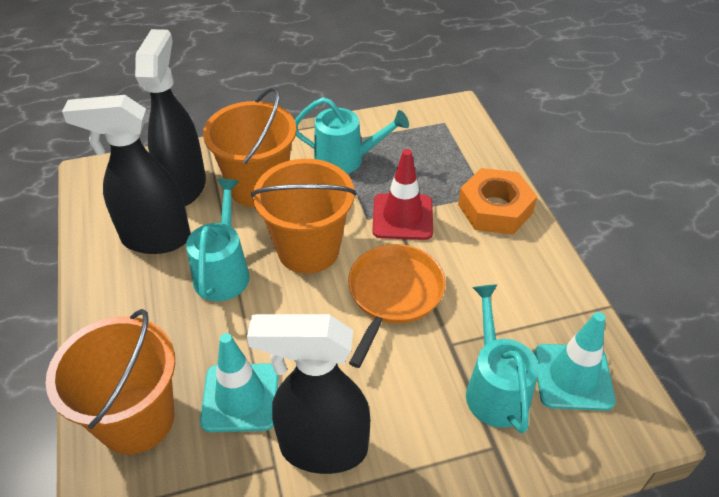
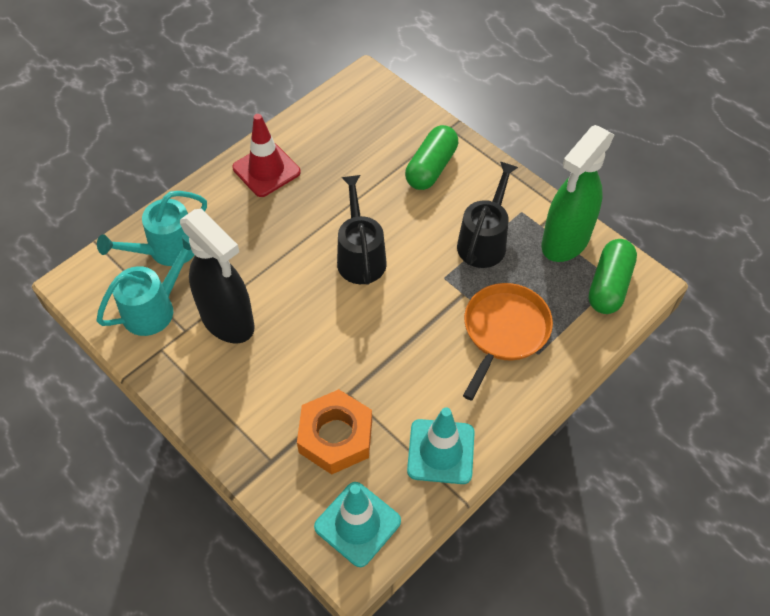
black spray bottle: 3 -> 1
black watering can: 0 -> 2
green capsule: 0 -> 2
green spray bottle: 0 -> 1
orange bucket: 3 -> 0
turquoise watering can: 3 -> 2

